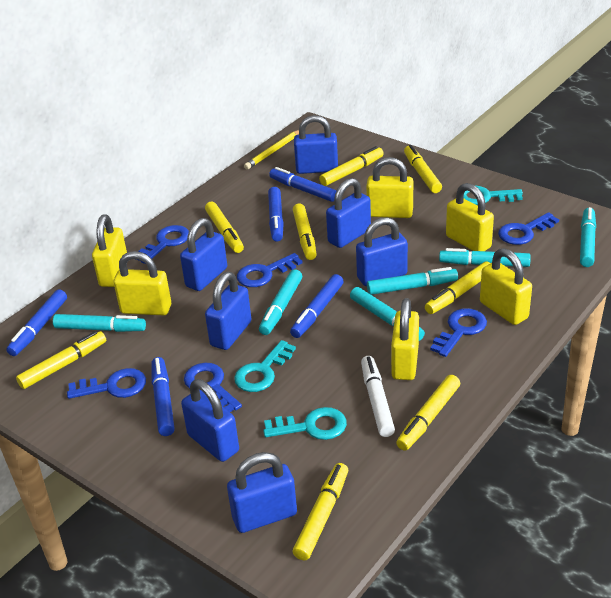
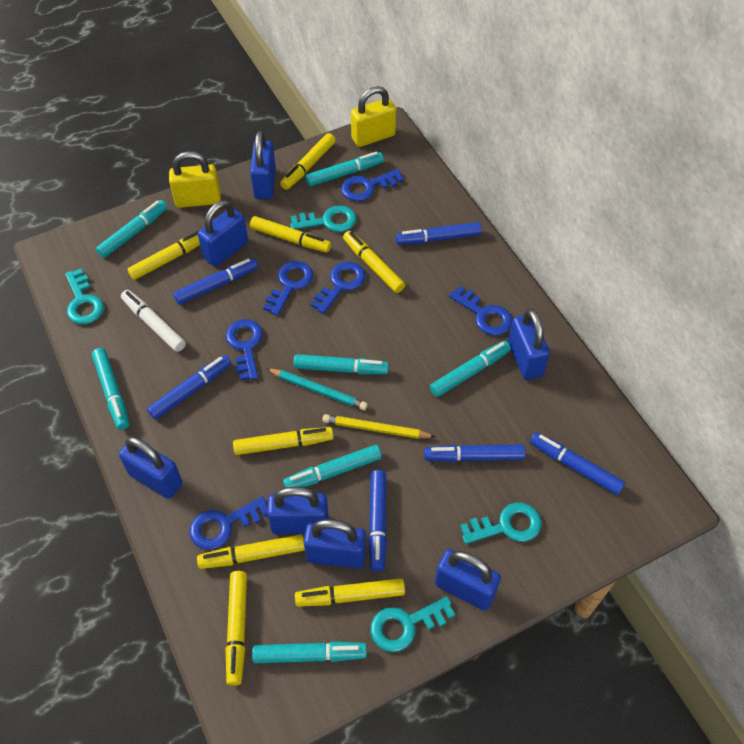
blue marker: 5 -> 6
turquoise key: 3 -> 4
turquoise marker: 6 -> 7
turquoise pencil: 0 -> 1
yellow padlock: 6 -> 2

